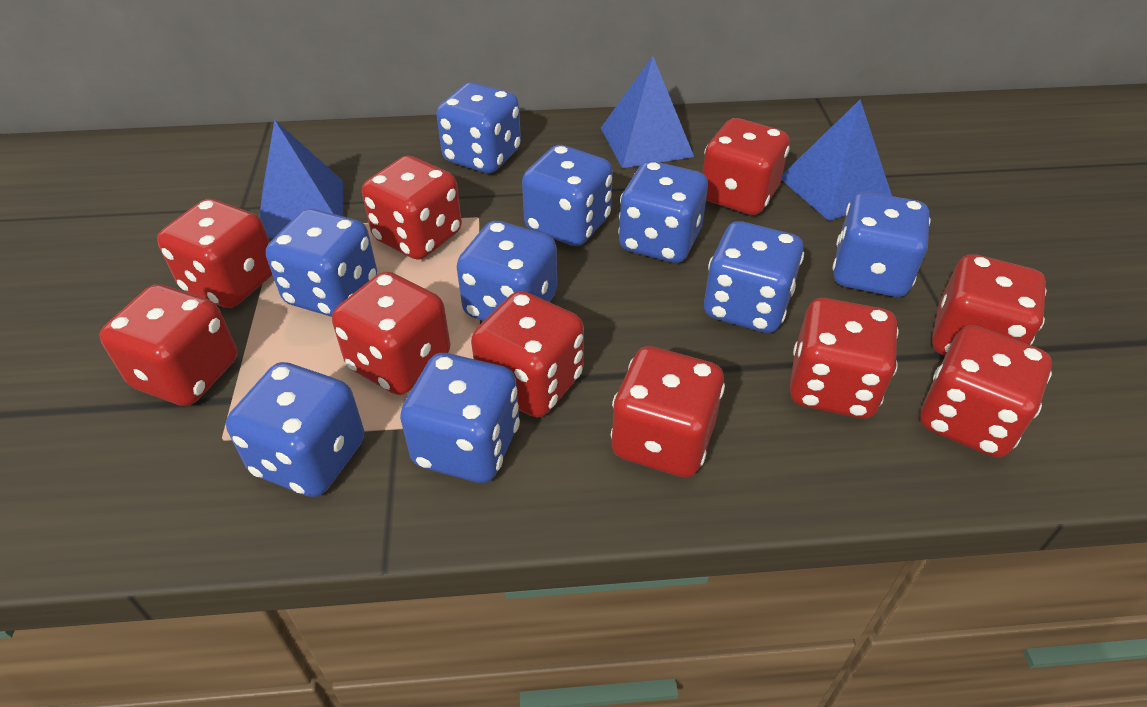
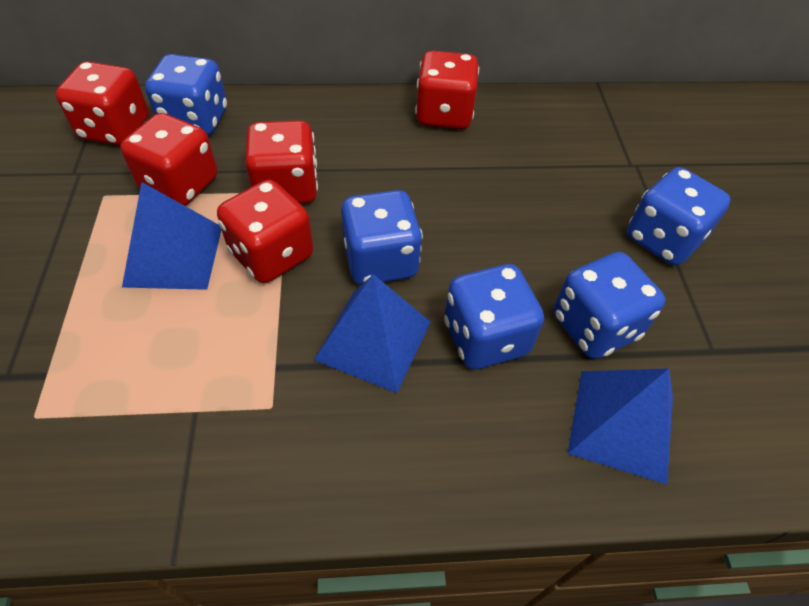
blue dice: 9 -> 5
red dice: 10 -> 5

